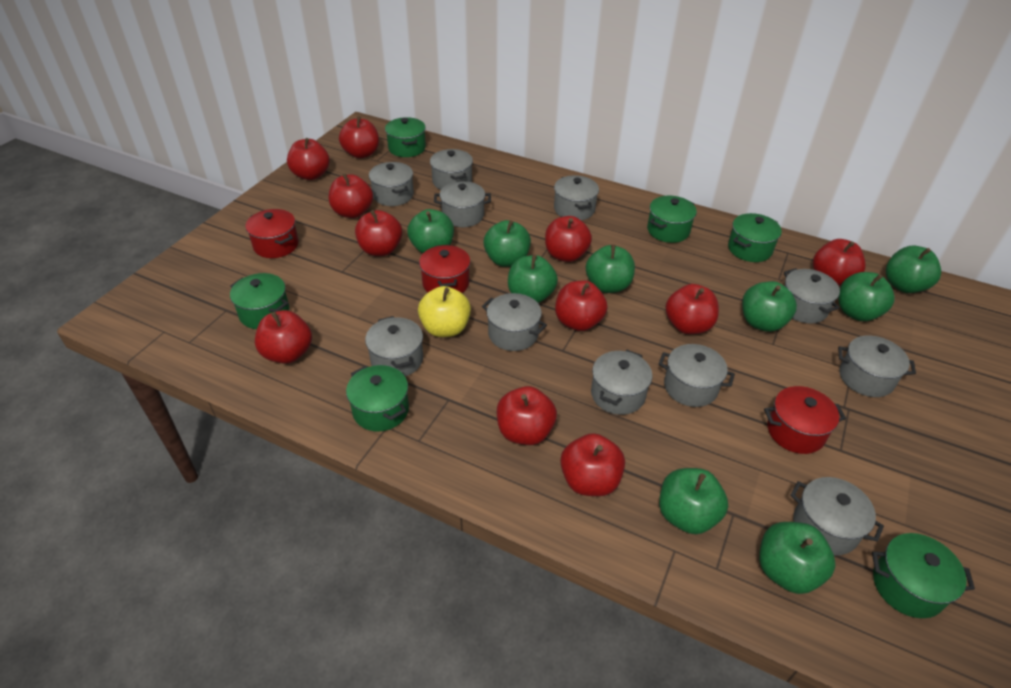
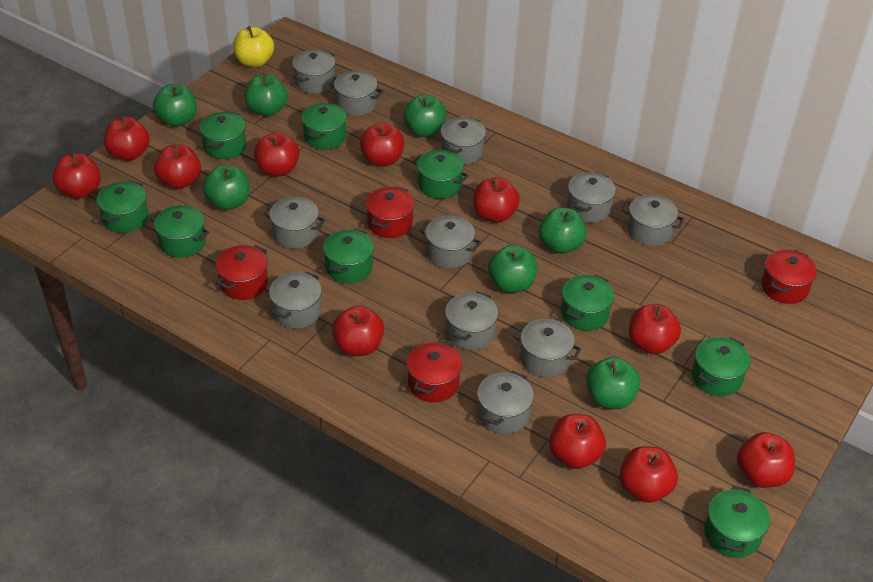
green apple: 9 -> 7
green pot: 6 -> 9
red pot: 3 -> 4

